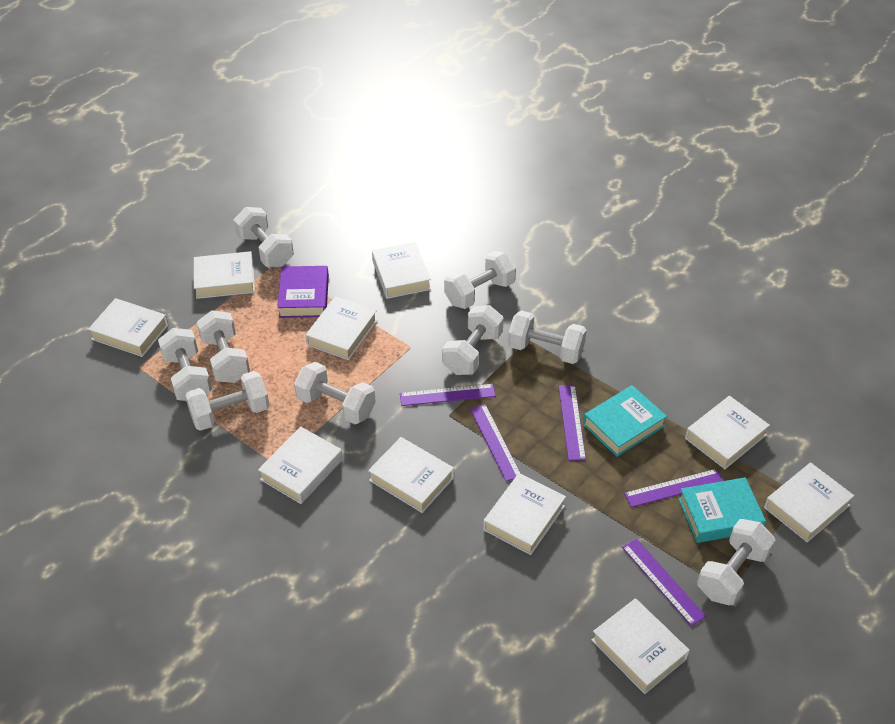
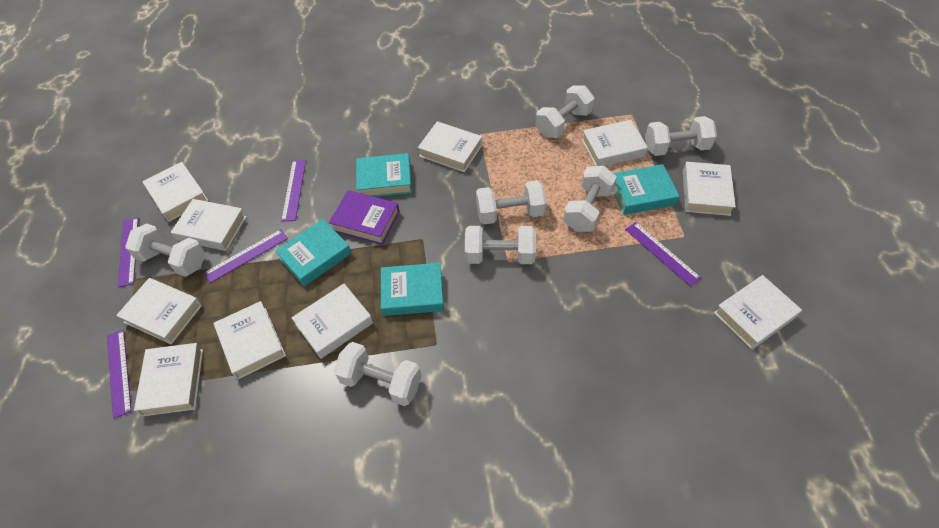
turquoise book: 2 -> 4
white dumbbell: 9 -> 7

